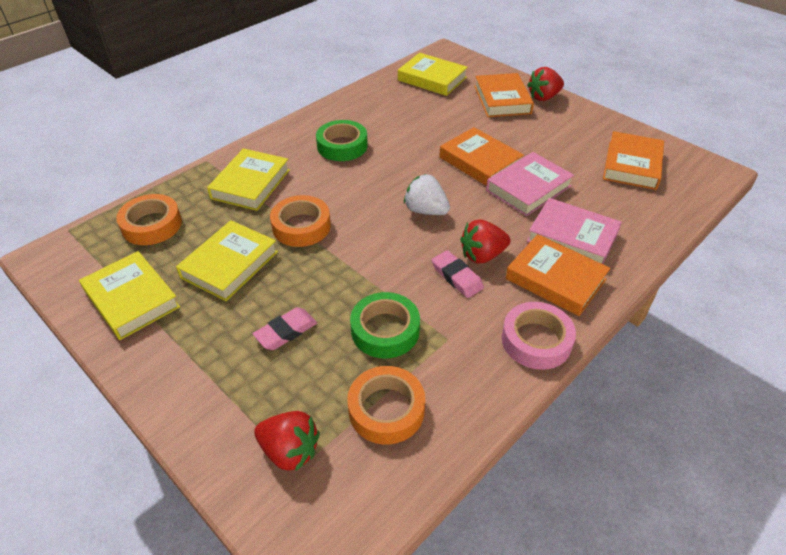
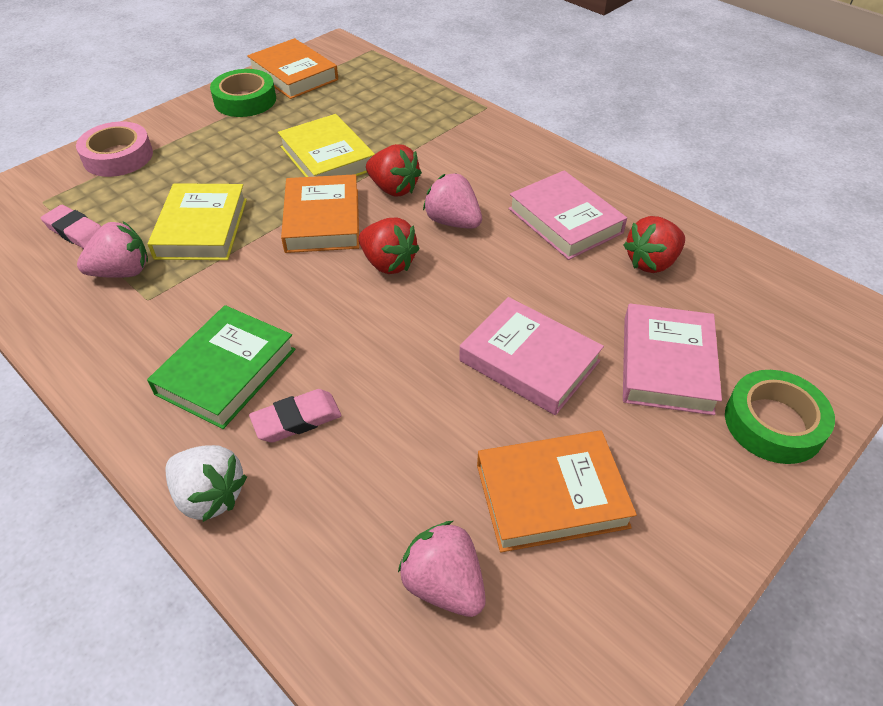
green book: 0 -> 1
orange book: 4 -> 3
orange tape: 3 -> 0
pink book: 2 -> 3
pink strawberry: 0 -> 3
yellow book: 4 -> 2

